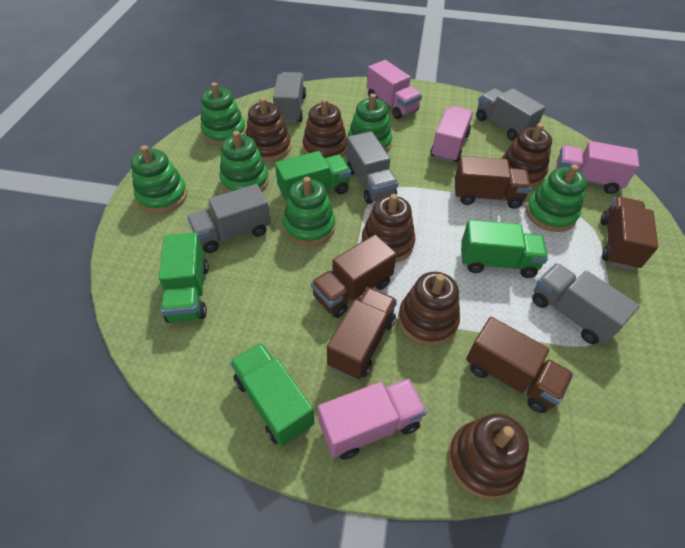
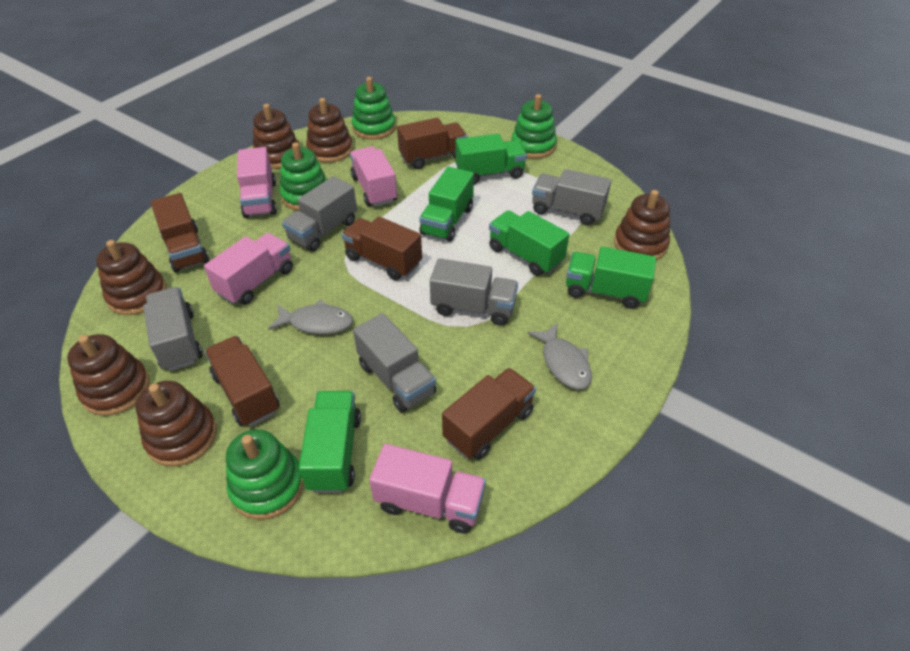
green stacking toy: 6 -> 4
green truck: 4 -> 5
grey fish: 0 -> 2

